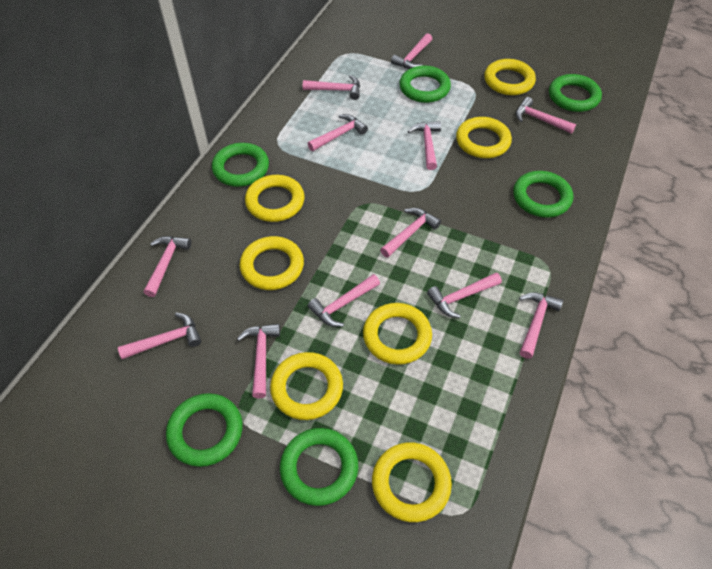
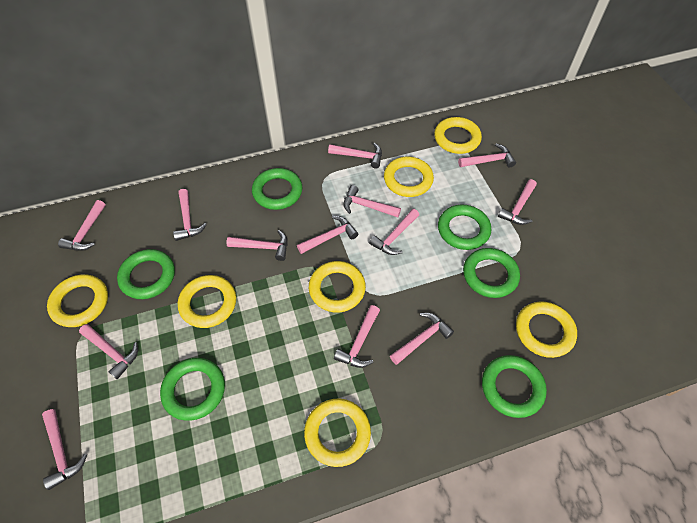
pink hammer: 12 -> 13

